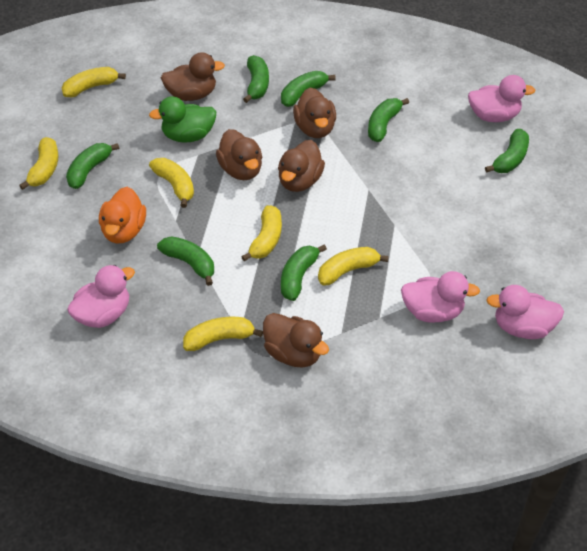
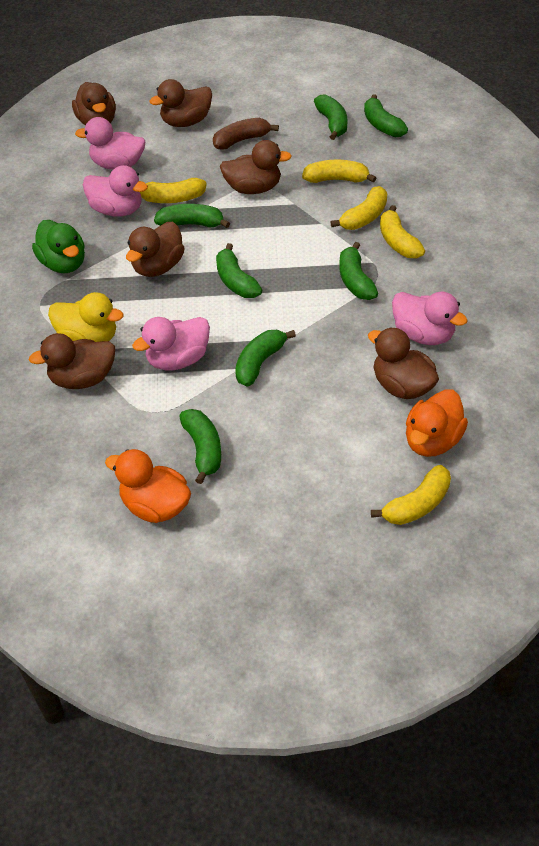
brown banana: 0 -> 1
brown duck: 5 -> 6
orange duck: 1 -> 2
yellow banana: 6 -> 5
yellow duck: 0 -> 1

